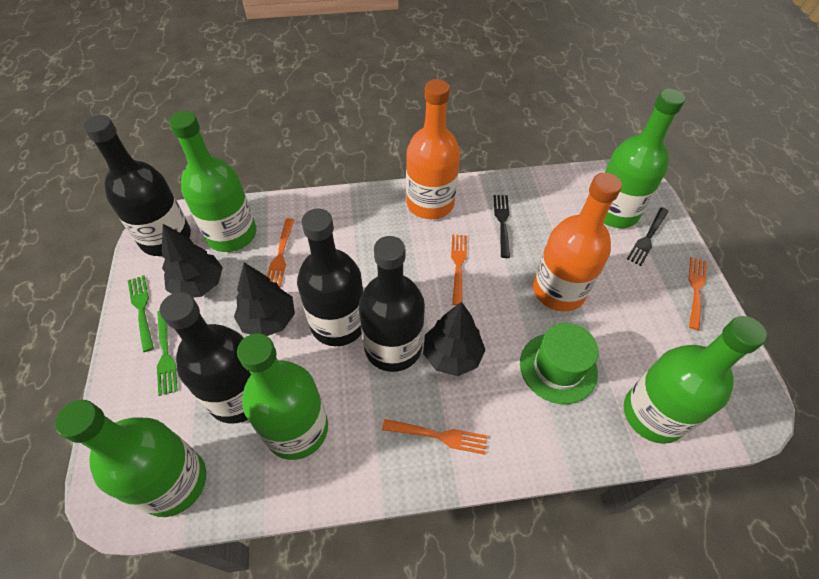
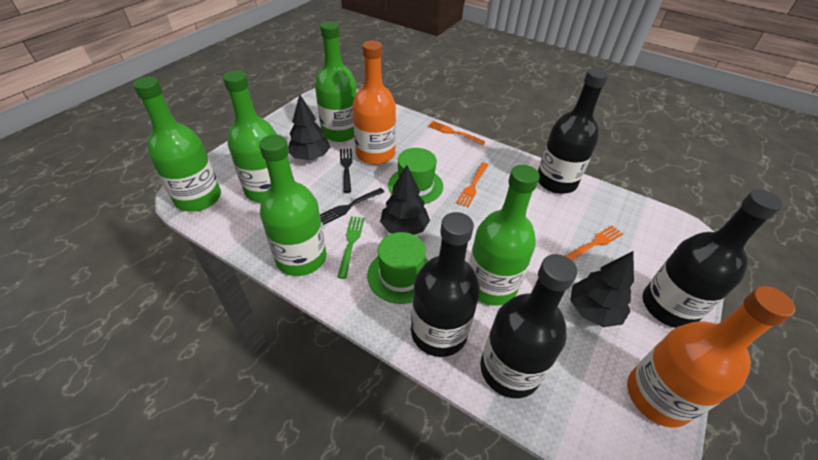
green fork: 2 -> 1
green hat: 1 -> 2
orange fork: 4 -> 3

